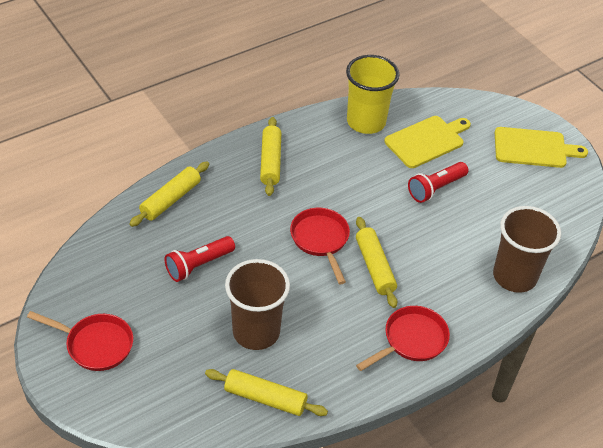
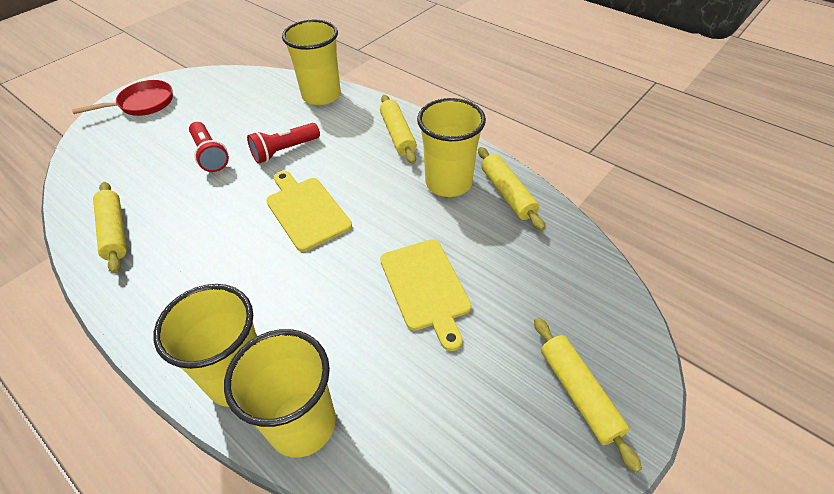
brown cup: 2 -> 0
red pan: 3 -> 1
yellow cup: 1 -> 4

